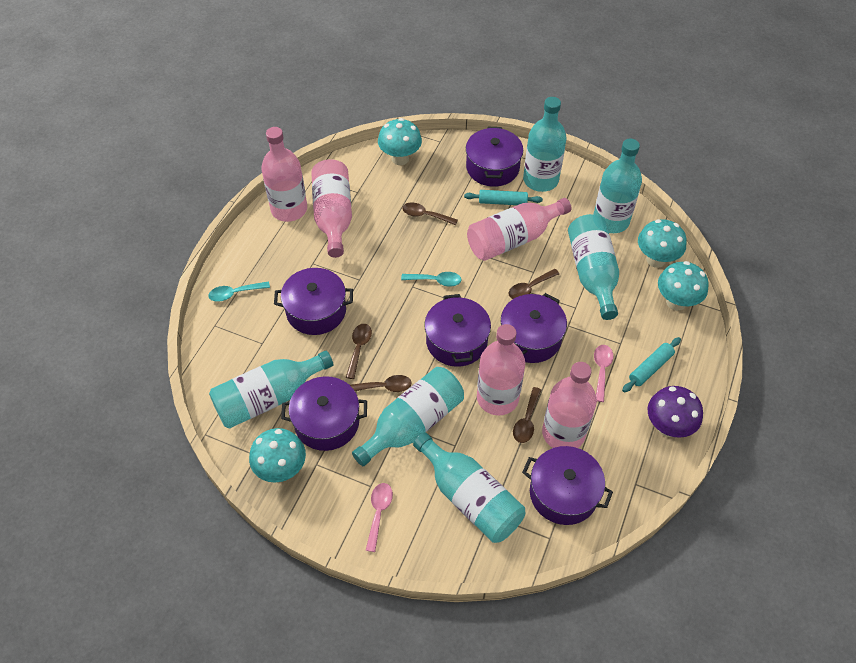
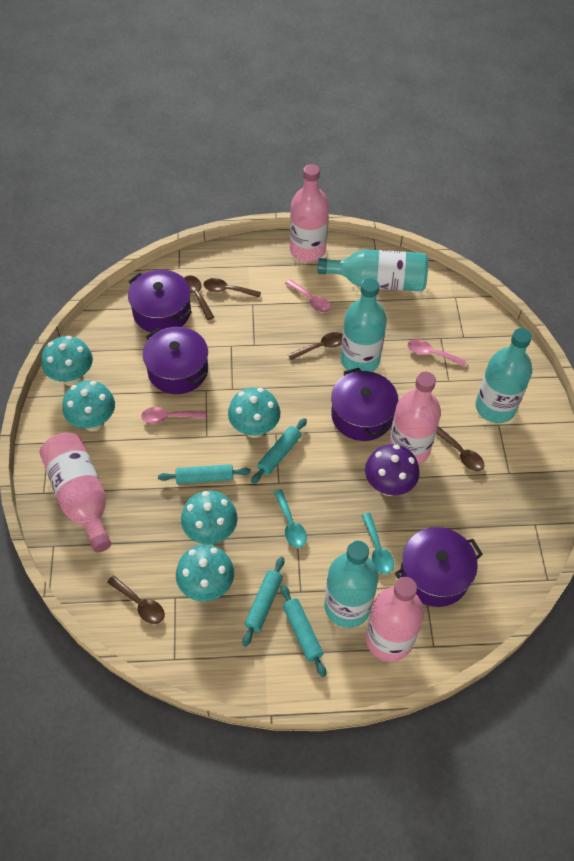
pink bottle: 5 -> 4
pink spoon: 2 -> 3
purple pot: 6 -> 4
turquoise bottle: 6 -> 4
turquoise mushroom: 4 -> 5
turquoise rolling pin: 2 -> 4

